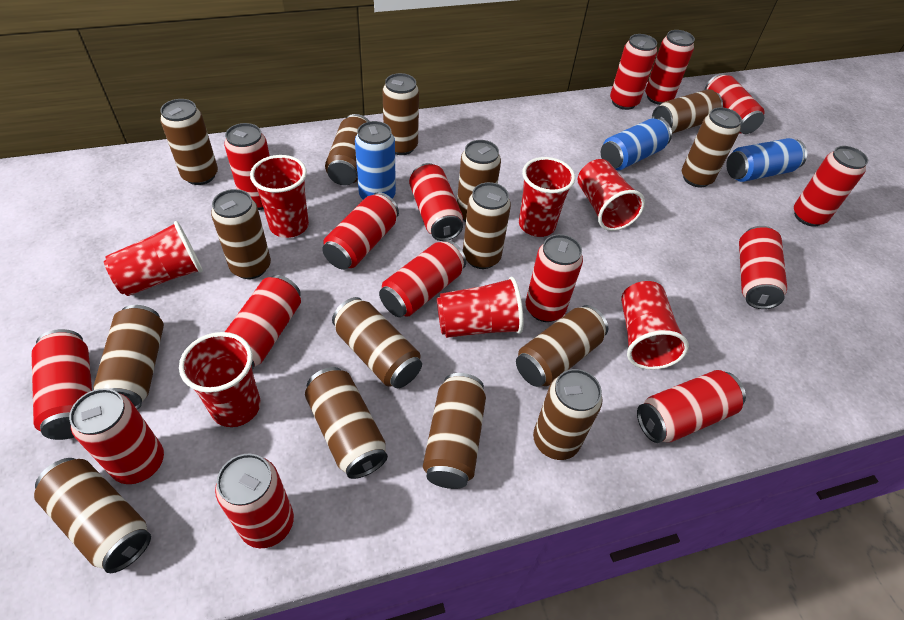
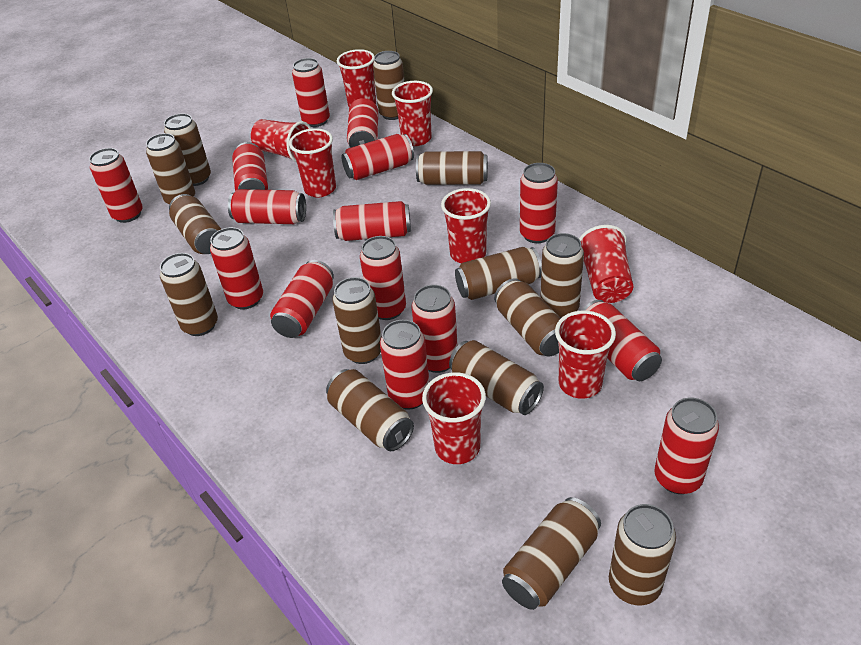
blue can: 3 -> 0
brown can: 15 -> 14
red cup: 7 -> 8

